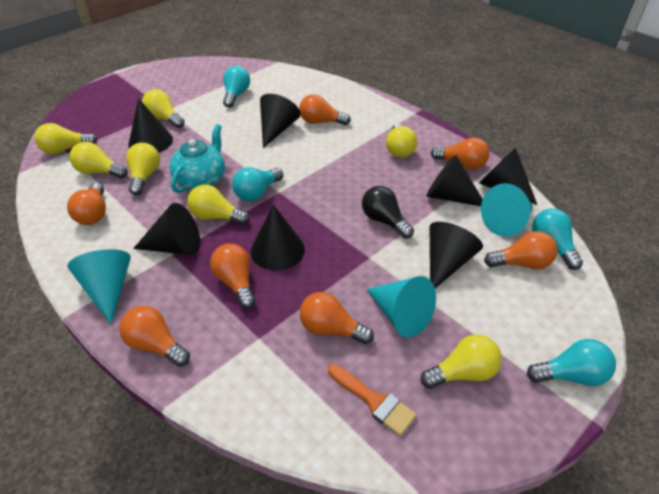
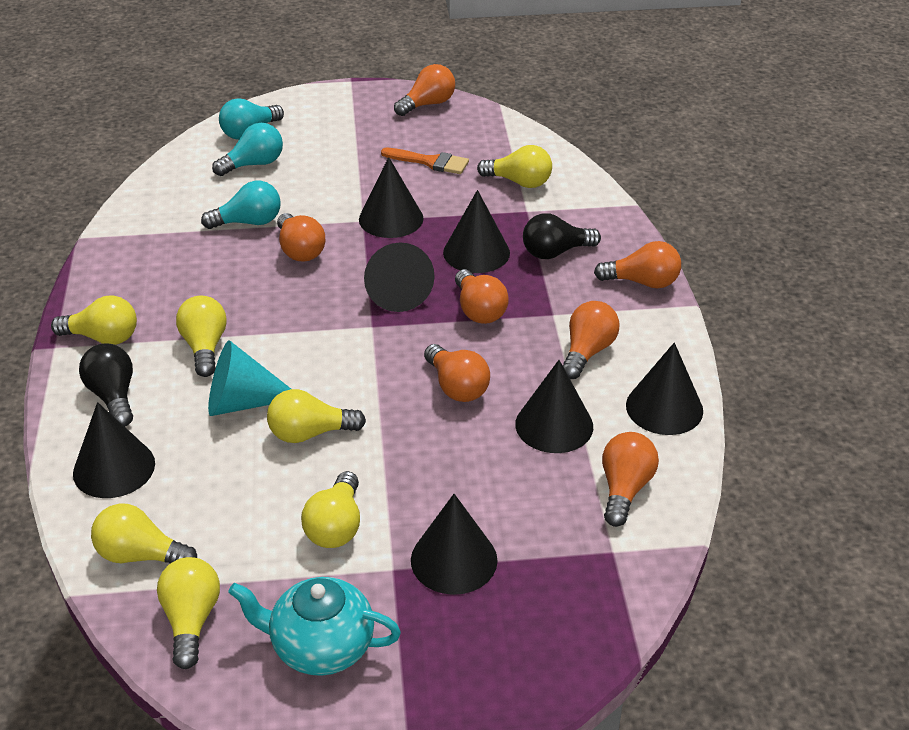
black light bulb: 1 -> 2
turquoise cone: 3 -> 1
turquoise light bulb: 4 -> 3

